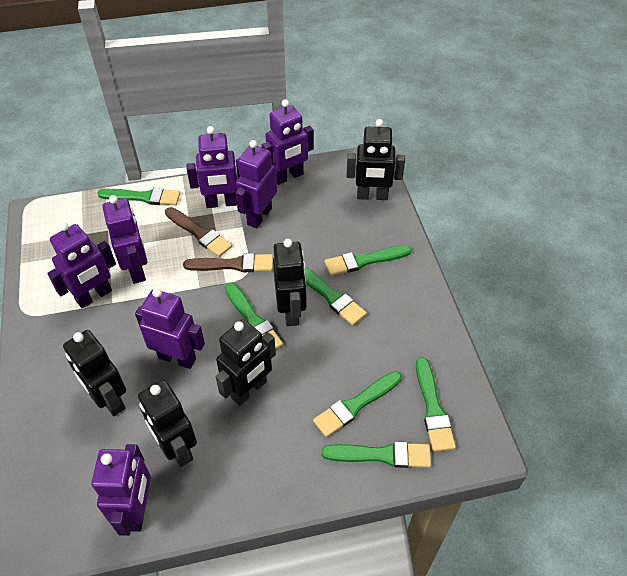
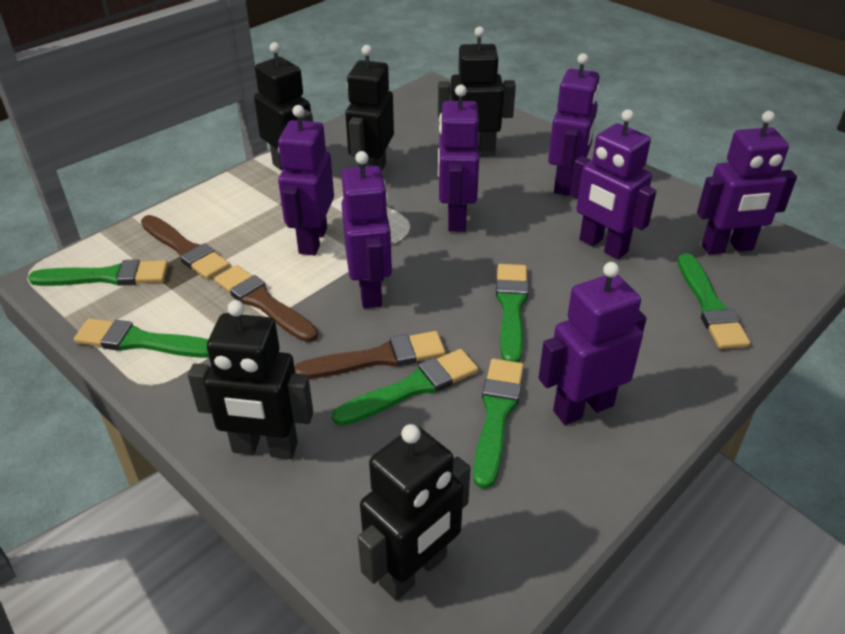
brown brush: 2 -> 3
green brush: 7 -> 6

